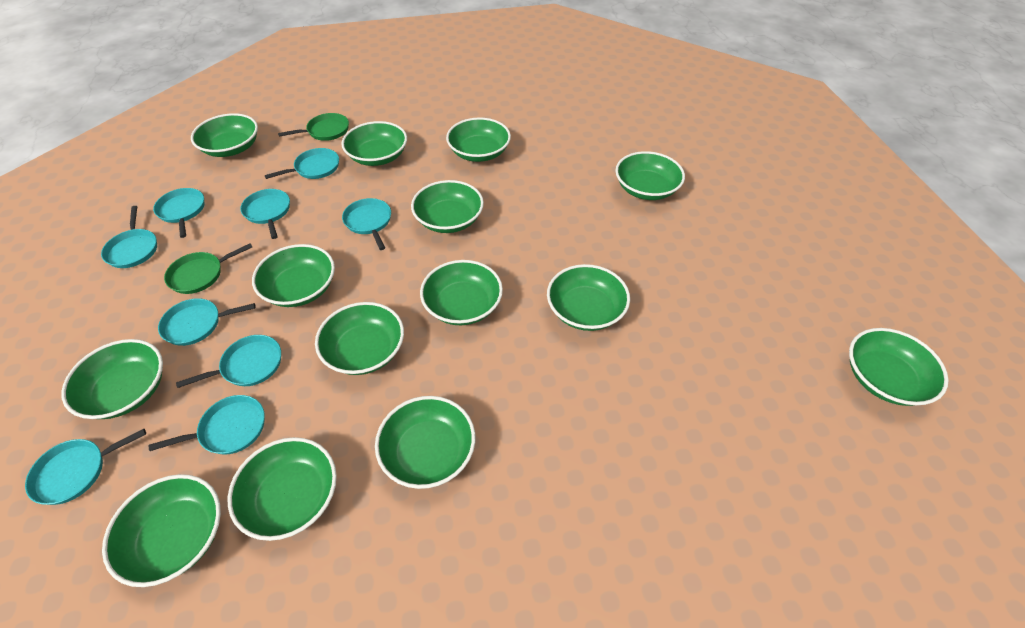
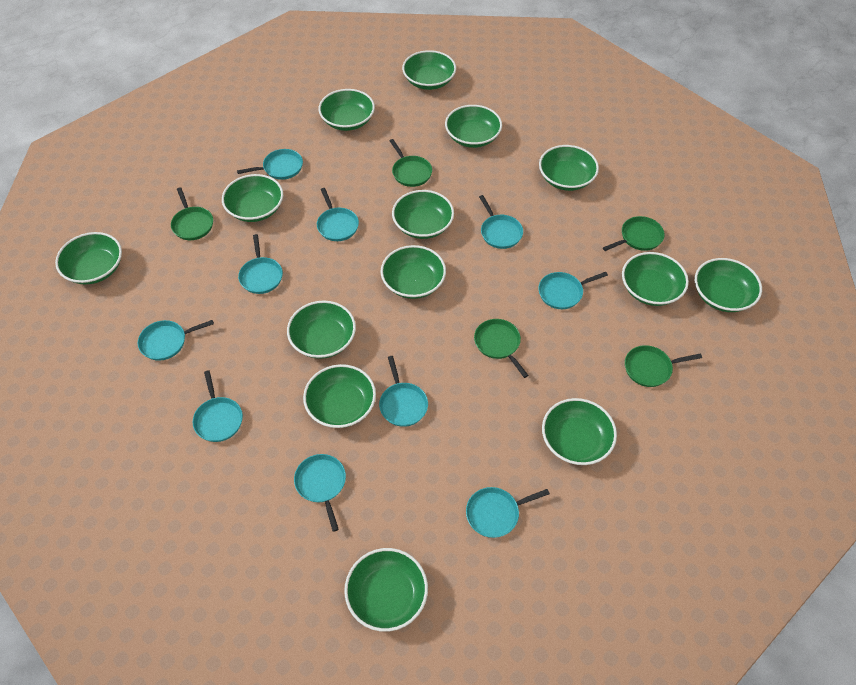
green pan: 2 -> 5
turquoise pan: 9 -> 10

